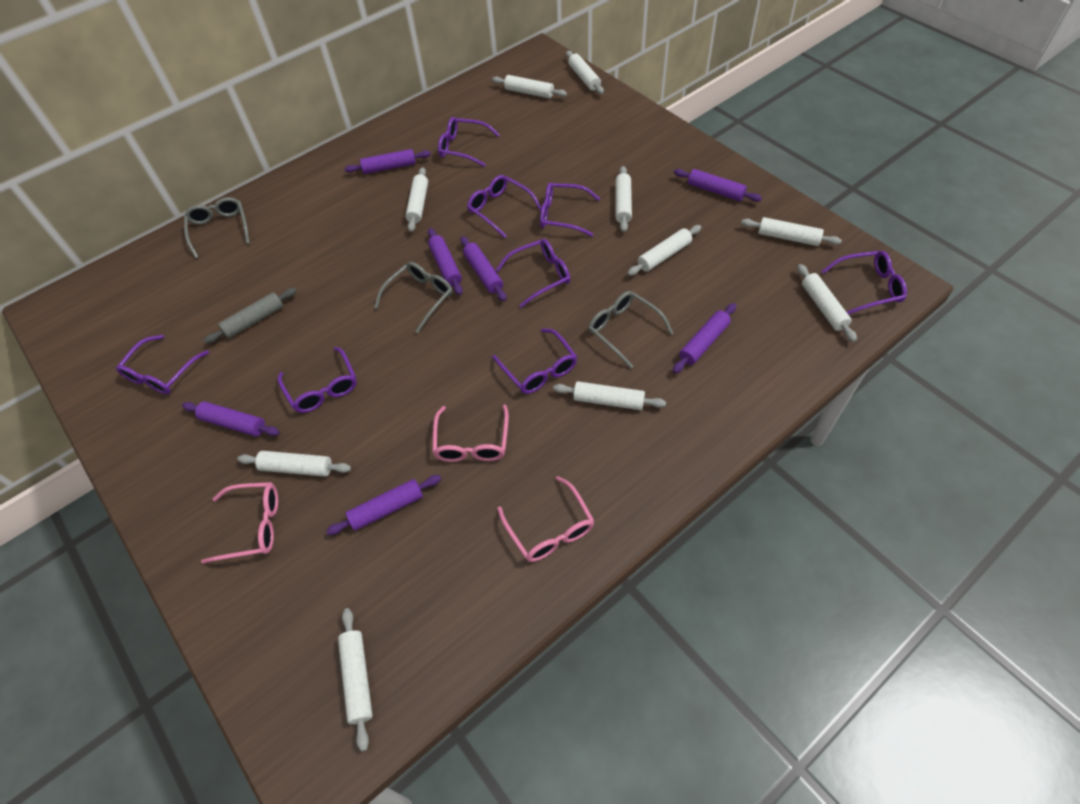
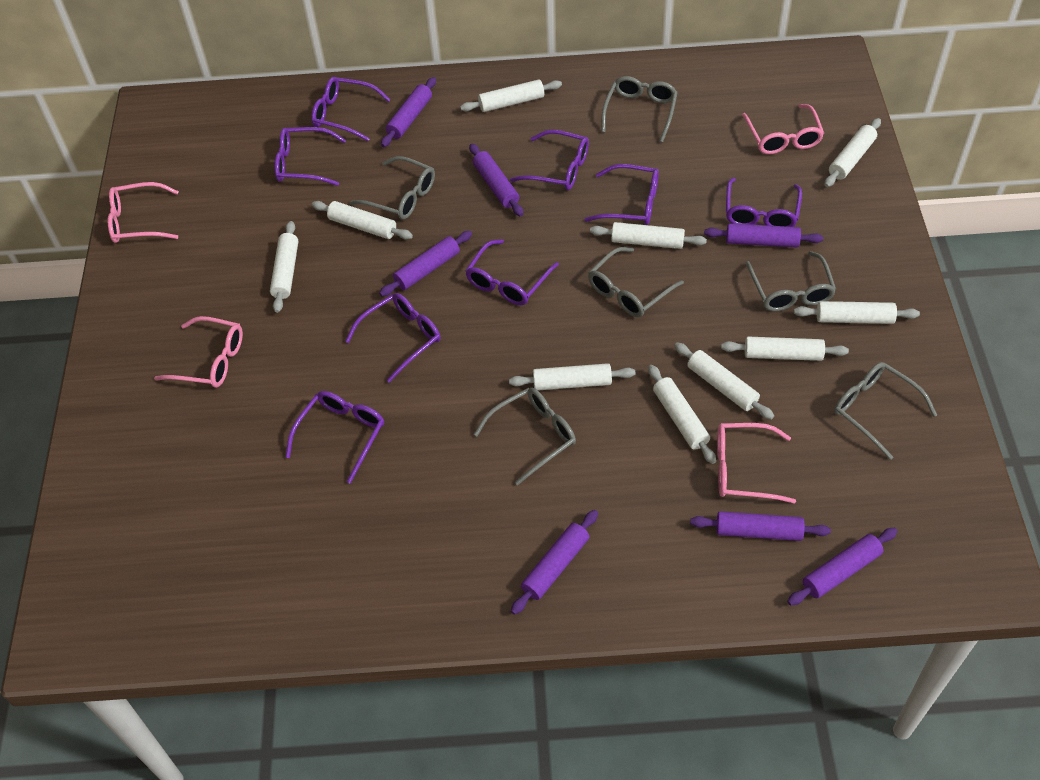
grey glasses: 3 -> 6
grey rolling pin: 1 -> 0
pink glasses: 3 -> 4

